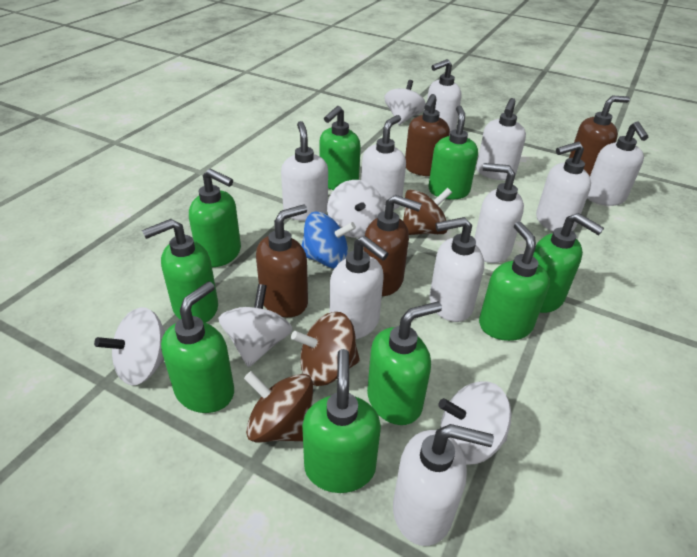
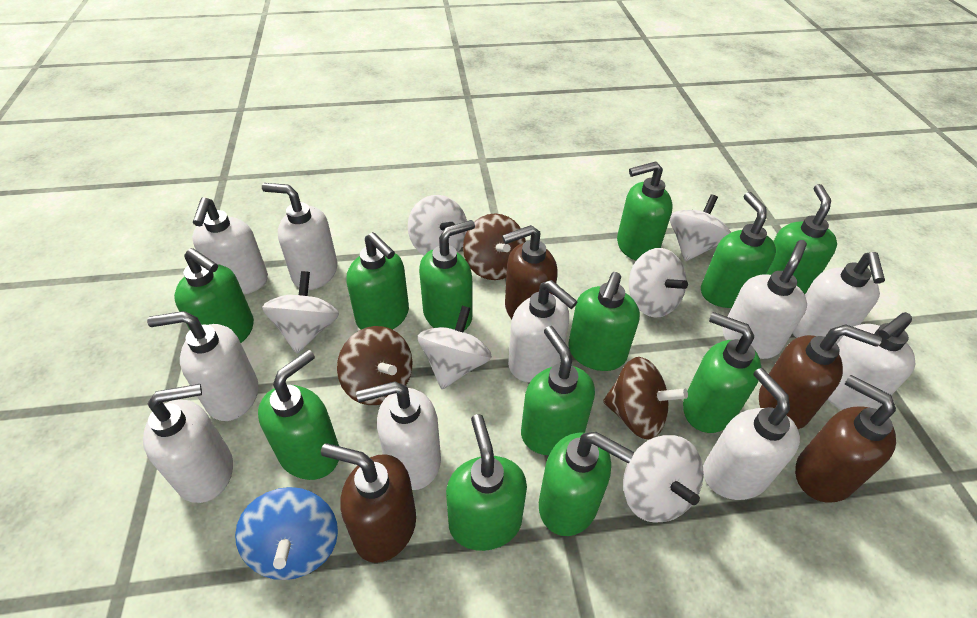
green soap dispenser: 9 -> 12
white spinning top: 5 -> 6

